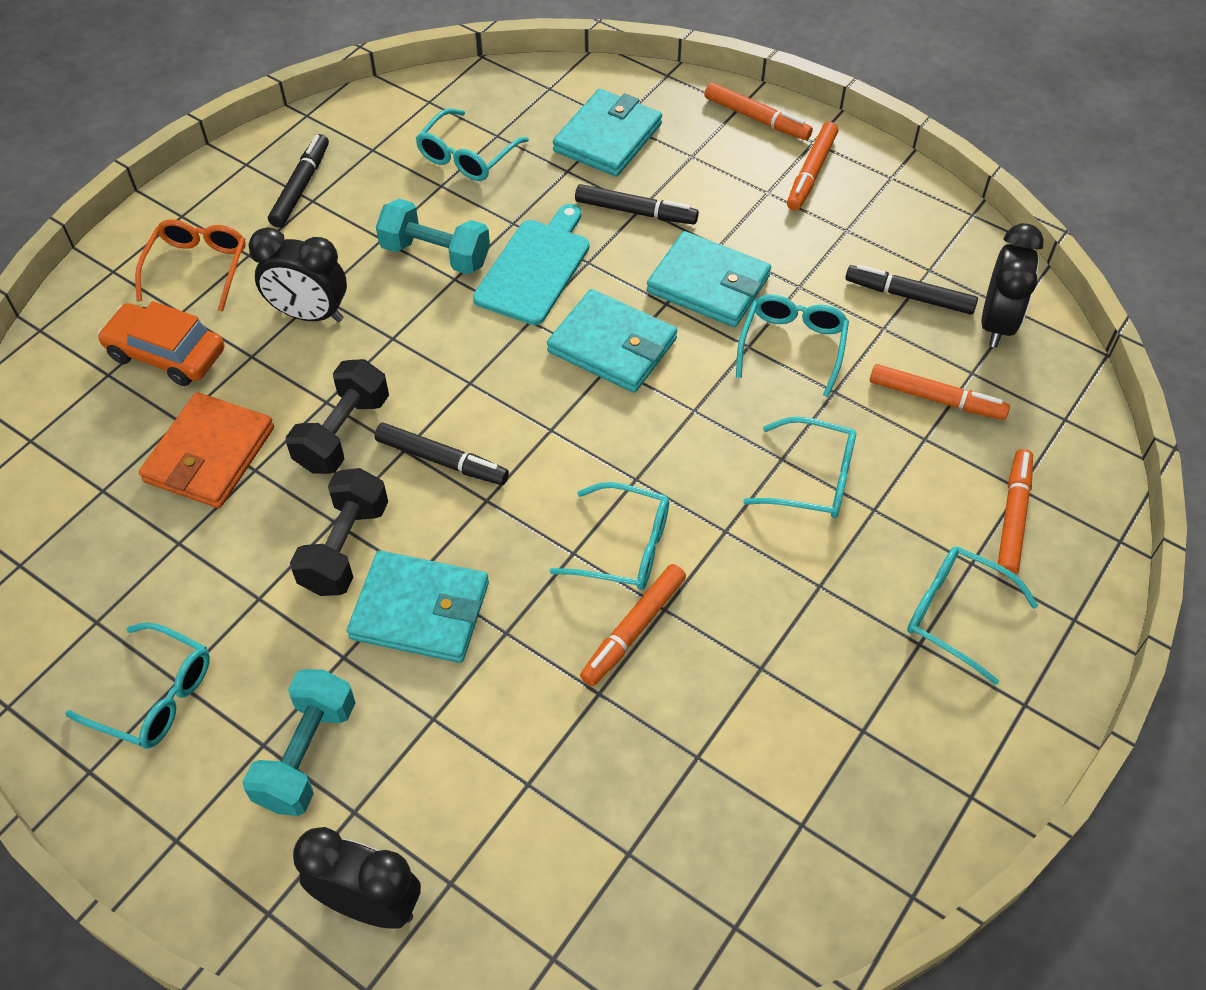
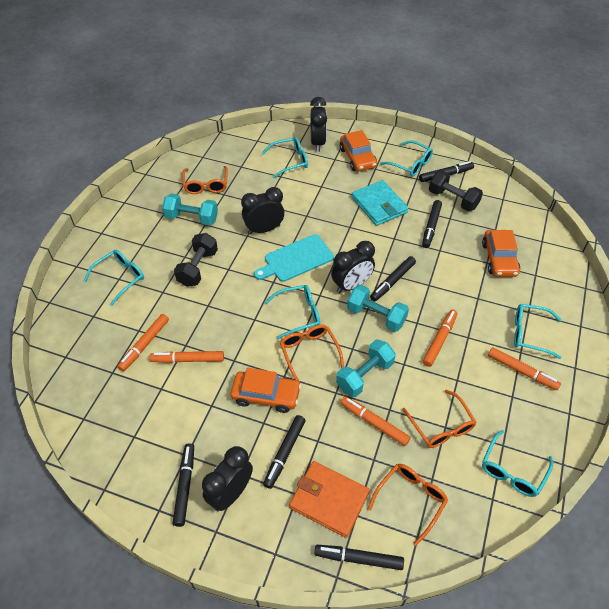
black clock: 3 -> 4
black marker: 4 -> 6
orange car: 1 -> 3
orange glasses: 1 -> 4
turquoise dumbbell: 2 -> 3
turquoise wallet: 4 -> 1

